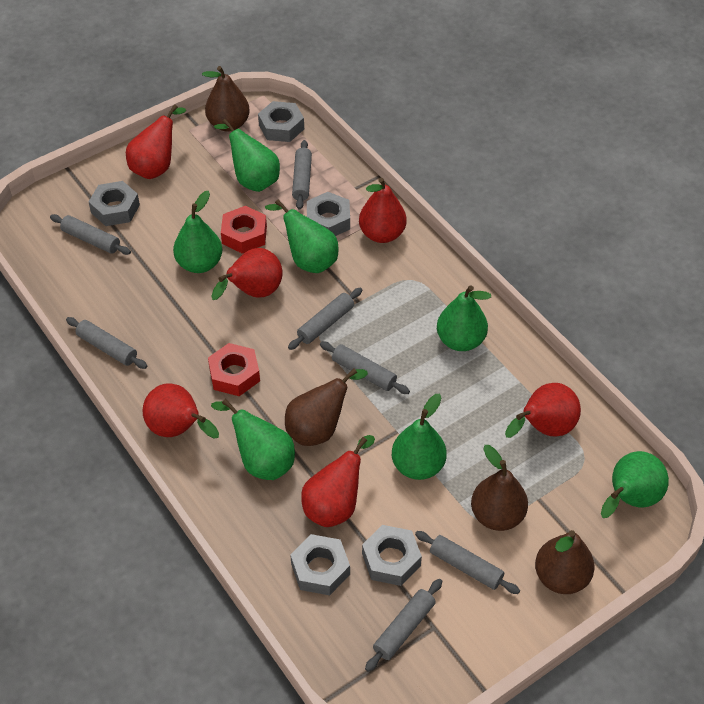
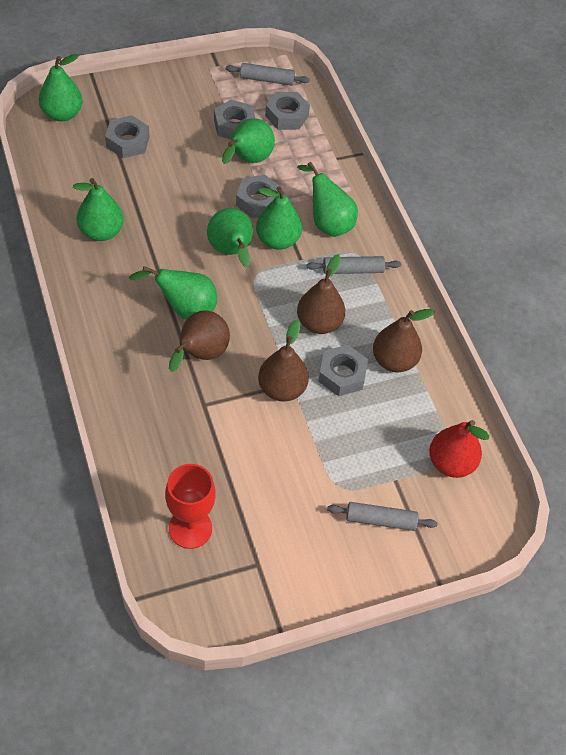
grey rolling pin: 7 -> 3
red goblet: 0 -> 1
red nut: 2 -> 0
red pear: 6 -> 1

